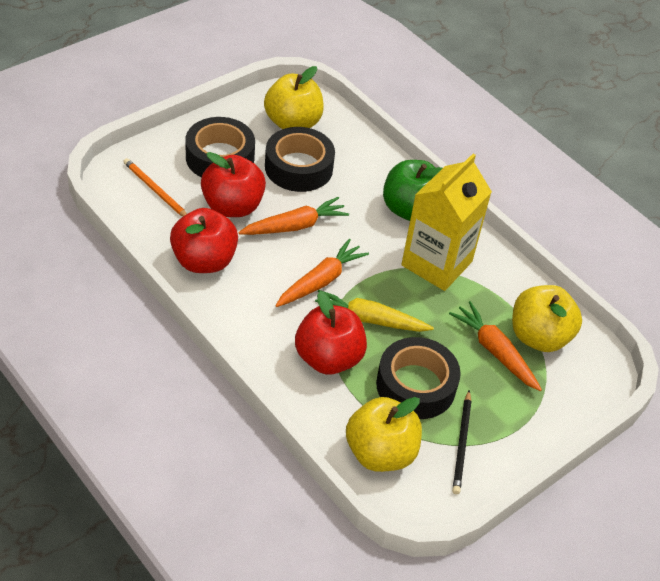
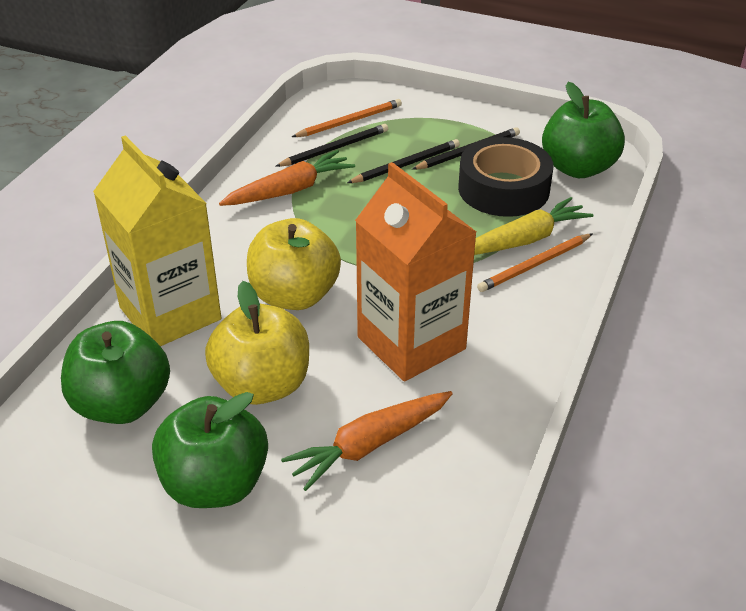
black pencil: 1 -> 3
black tape: 3 -> 1
green apple: 1 -> 3
orange carrot: 3 -> 2
orange carton: 0 -> 1
orange pencil: 1 -> 2
red apple: 3 -> 0
yellow apple: 3 -> 2

